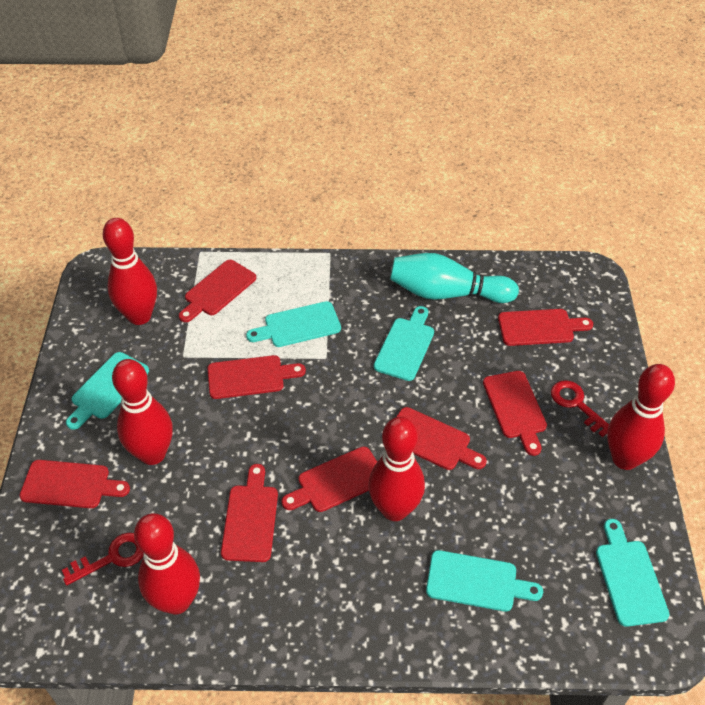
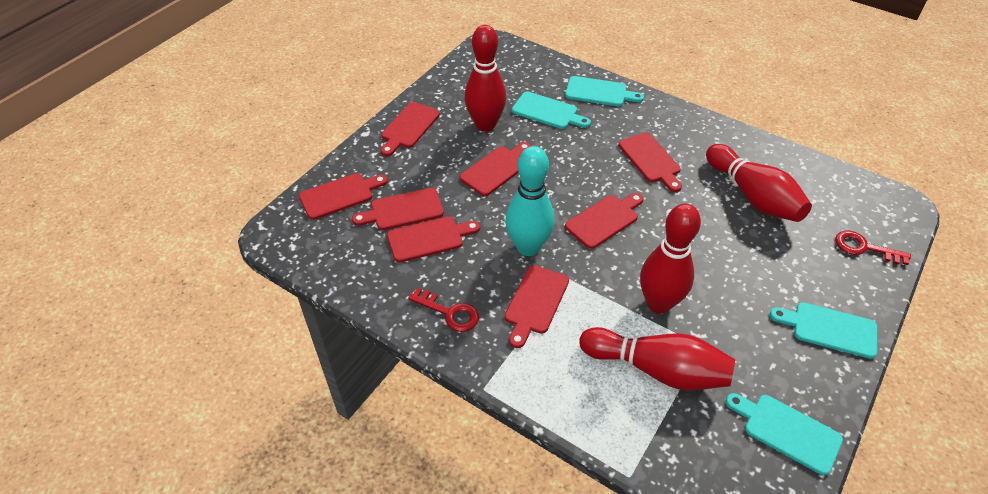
red bowling pin: 5 -> 4
turquoise cutting board: 5 -> 4

